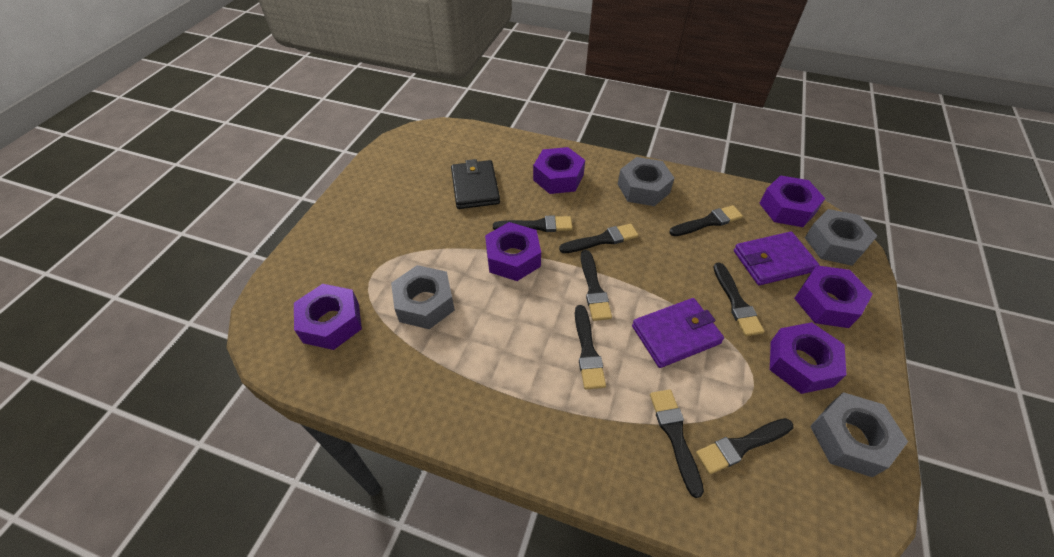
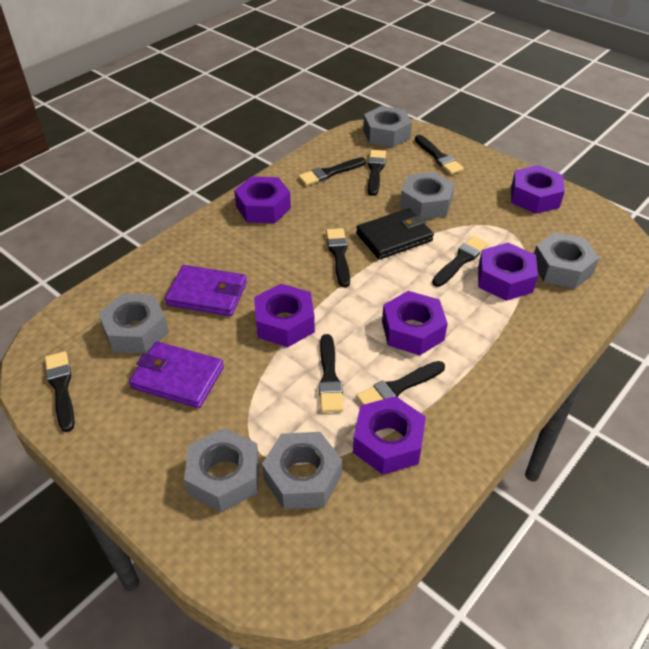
grey nut: 4 -> 6

